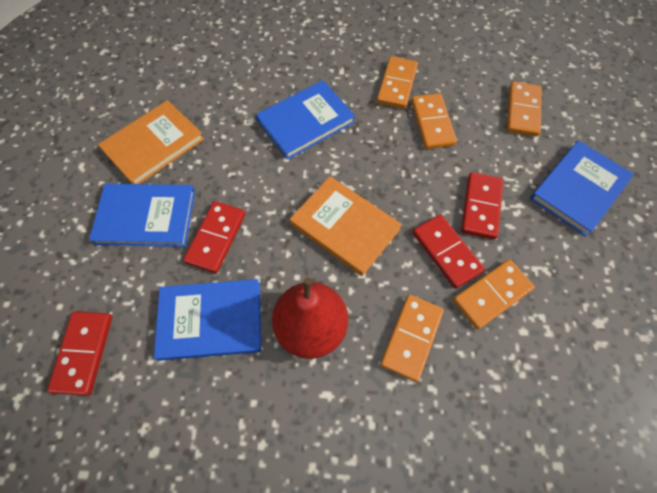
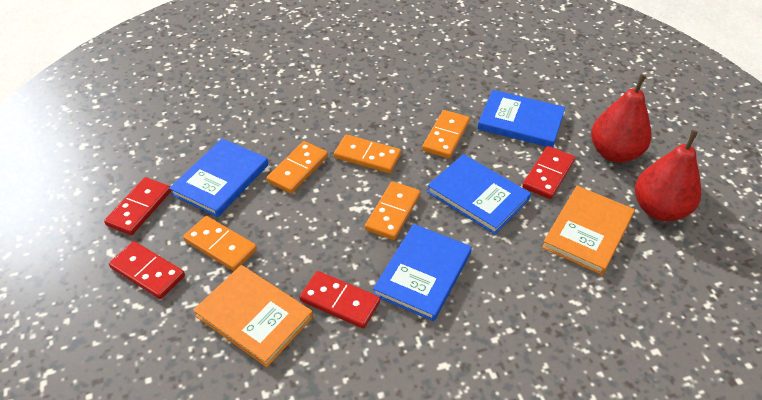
red pear: 1 -> 2

